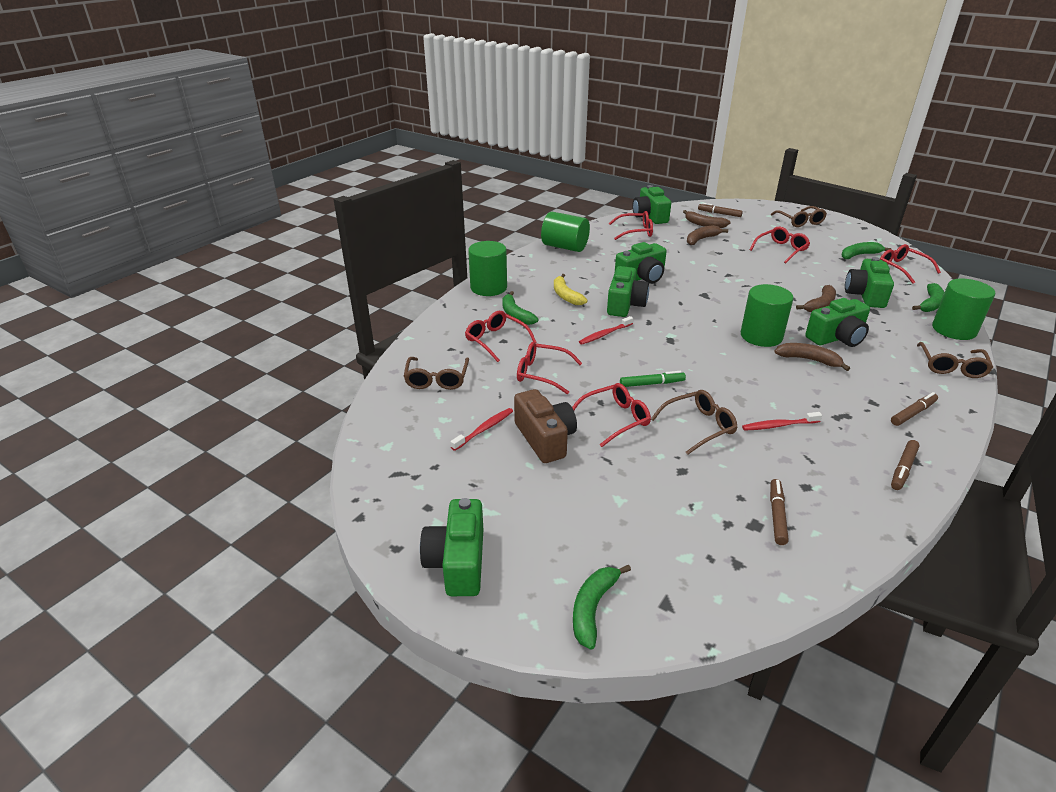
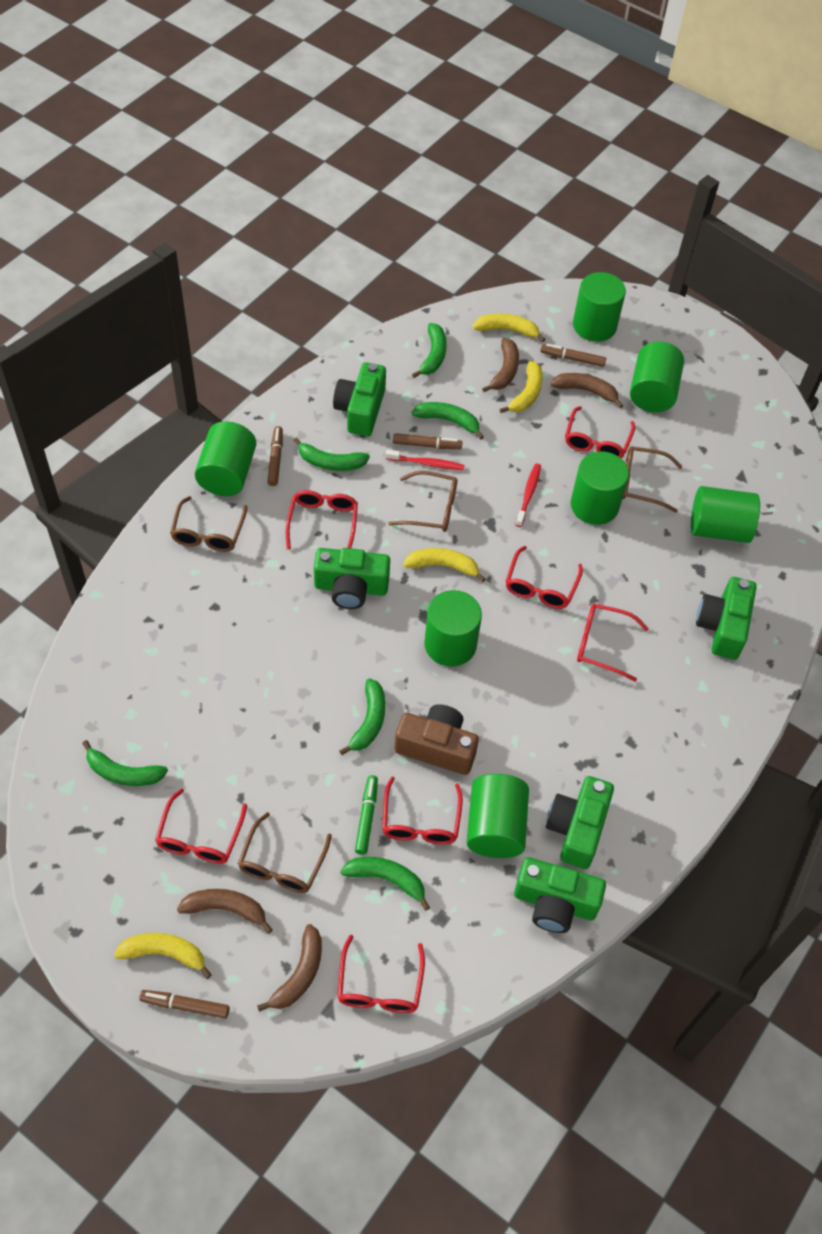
green banana: 4 -> 6
green camera: 6 -> 5
green cylinder: 4 -> 7
red glasses: 6 -> 7
red toothbrush: 3 -> 2
yellow banana: 1 -> 4

